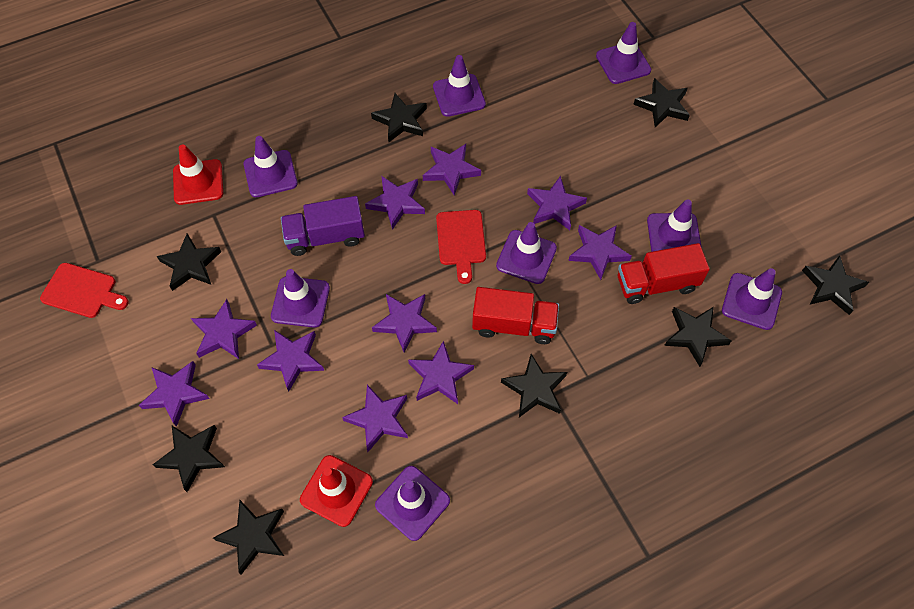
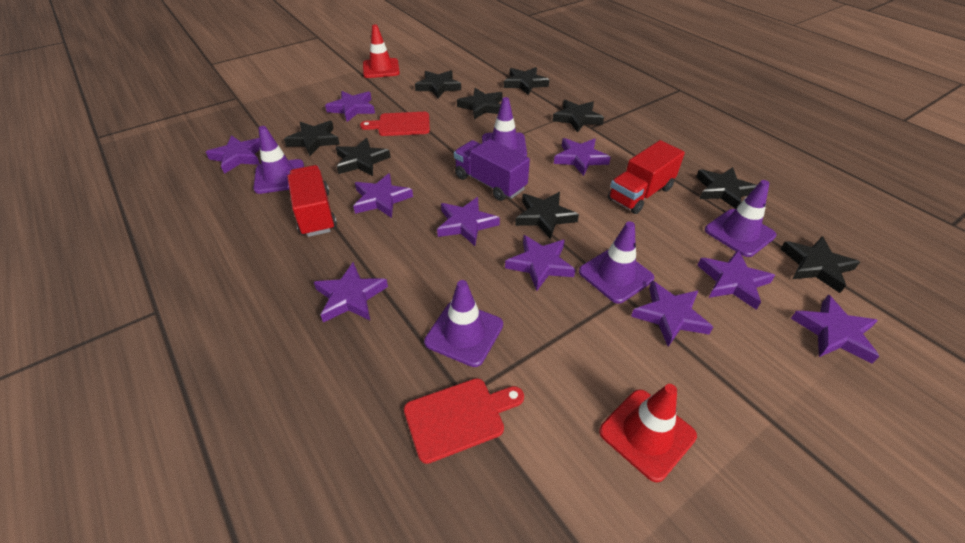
black star: 8 -> 9
purple traffic cone: 8 -> 5

